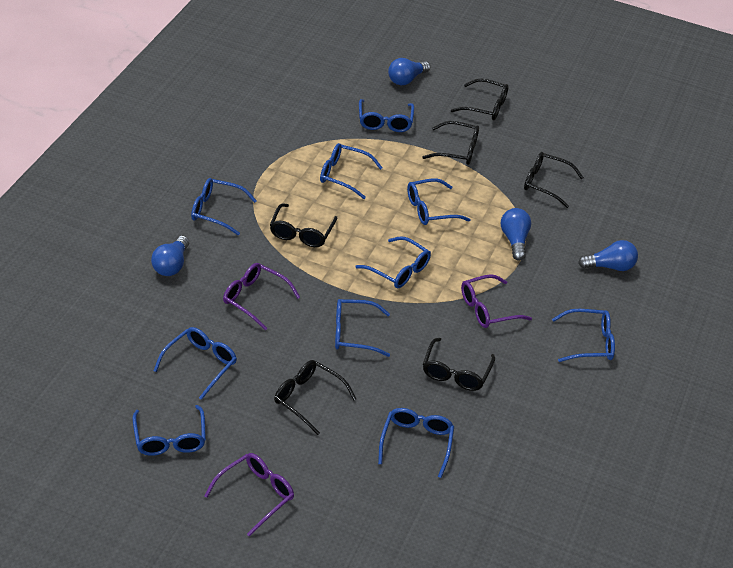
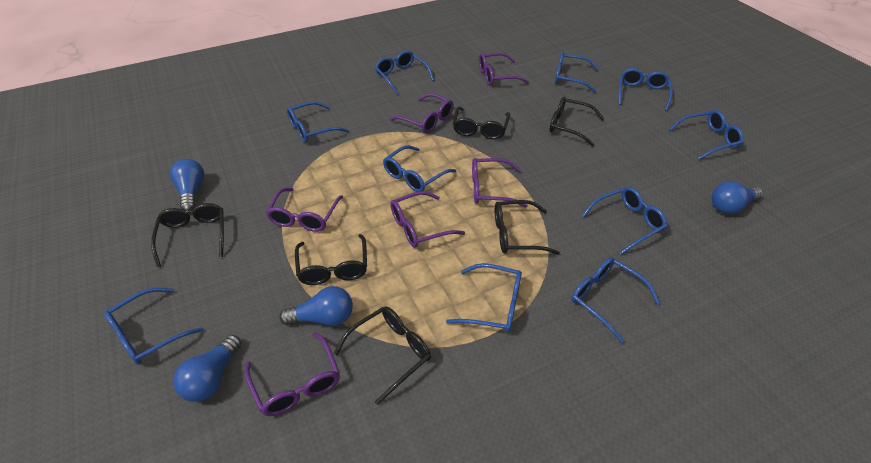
purple glasses: 3 -> 6

